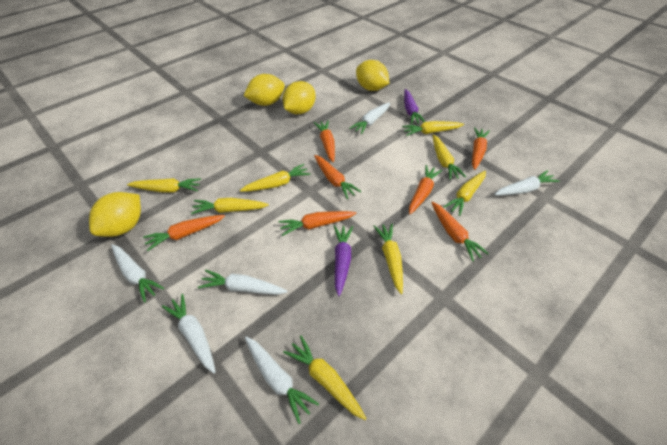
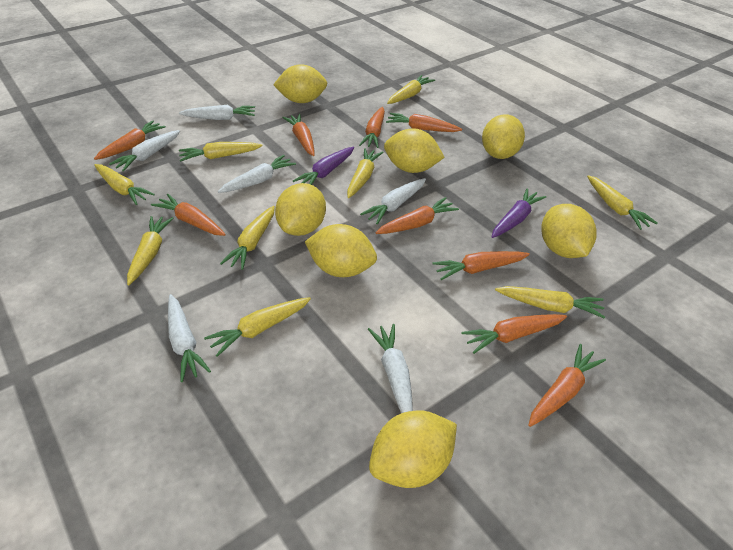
orange carrot: 7 -> 9
yellow carrot: 8 -> 9
yellow lemon: 4 -> 7

